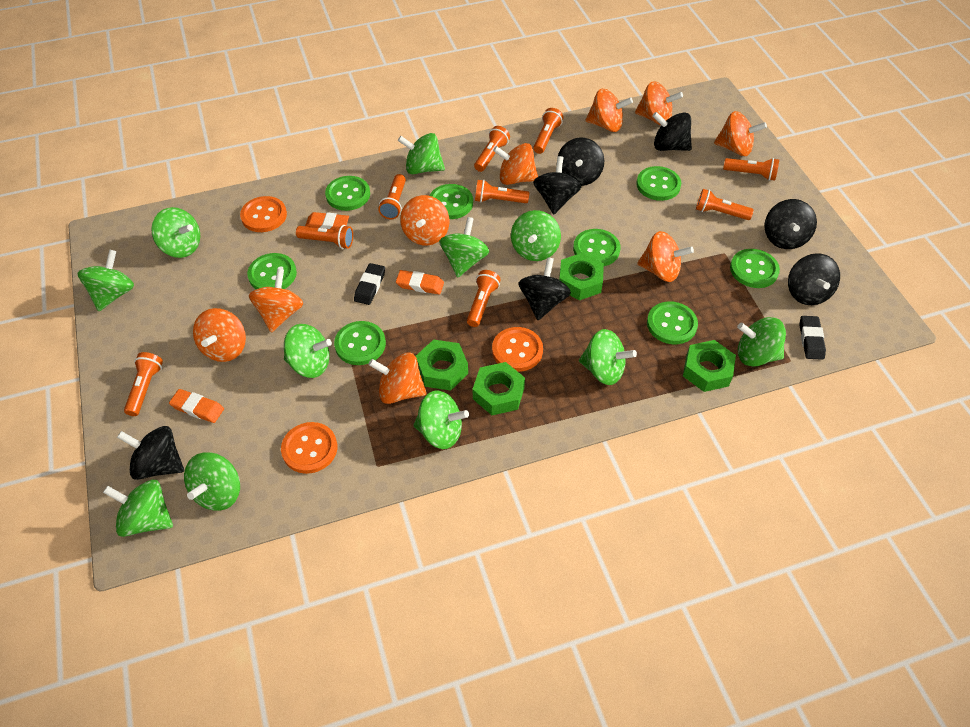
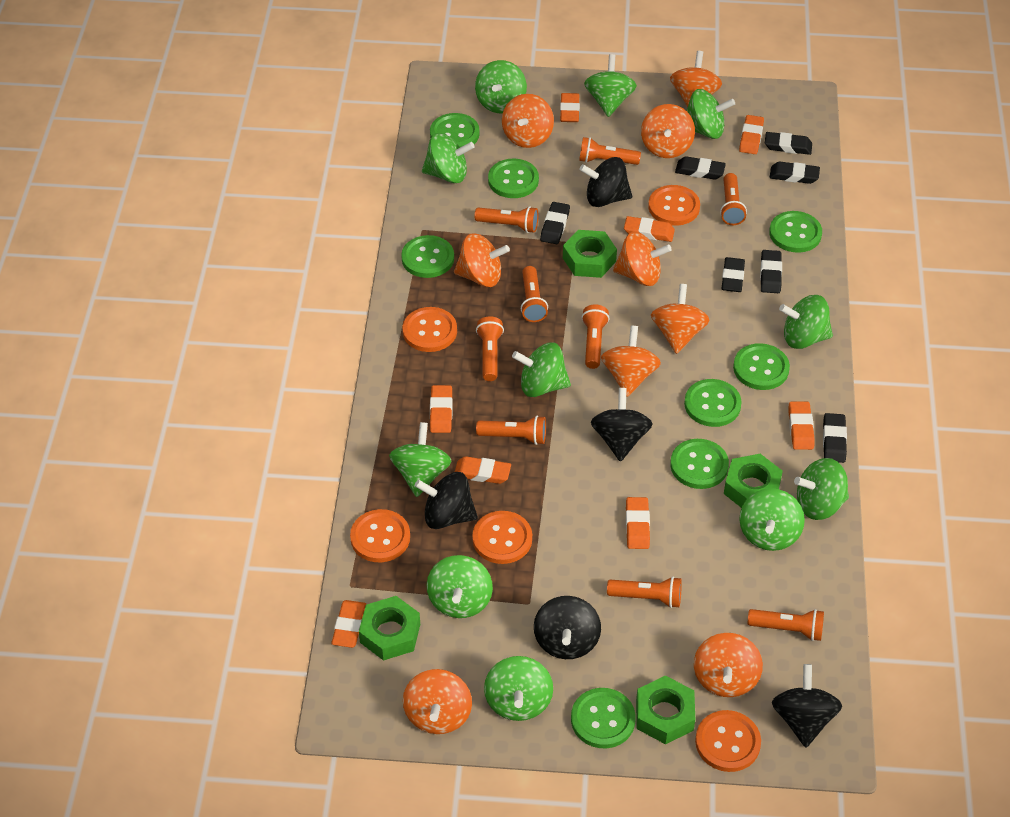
black eraser: 2 -> 7
black spinning top: 7 -> 5
orange button: 3 -> 5
orange eraser: 3 -> 8

